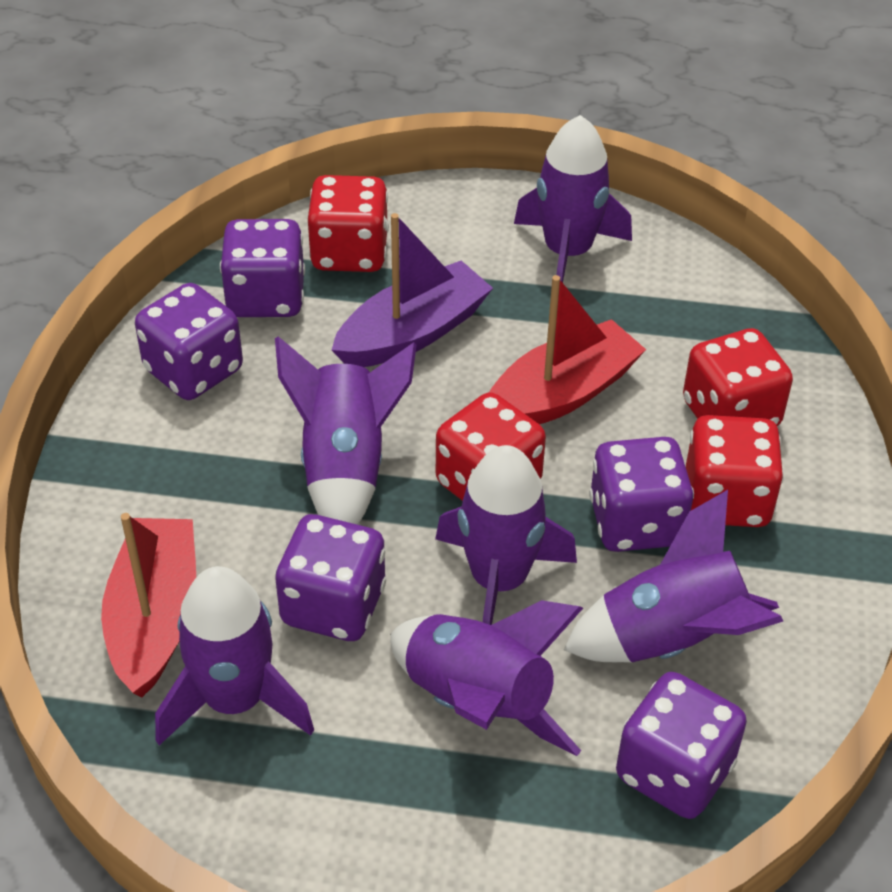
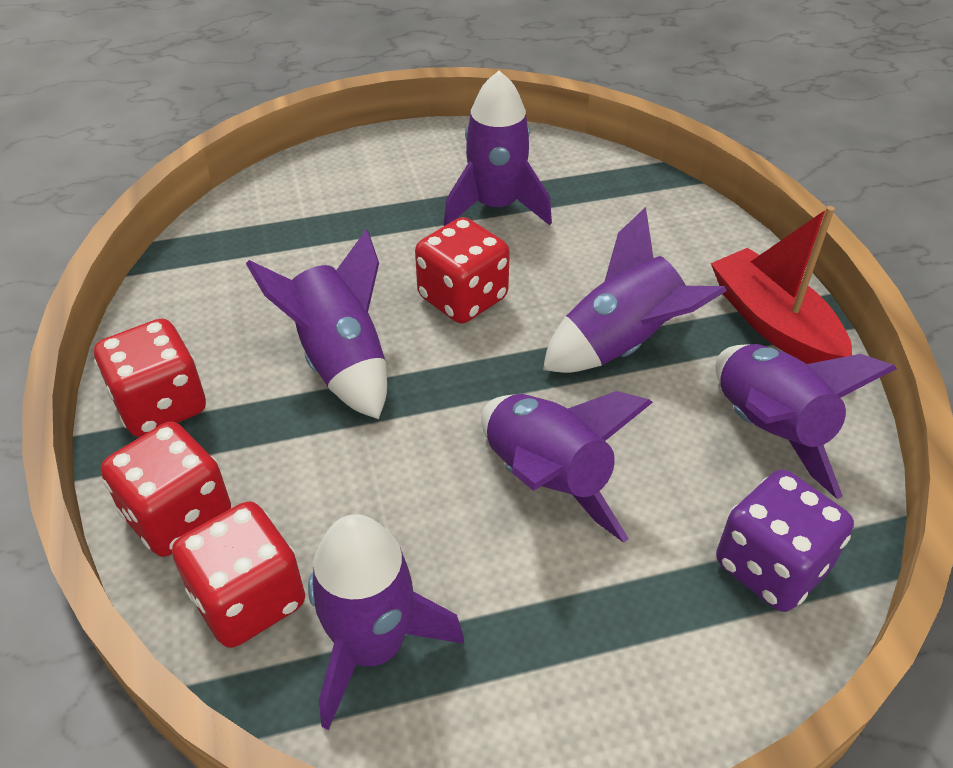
purple boat: 1 -> 0
purple dice: 5 -> 1
red boat: 2 -> 1

